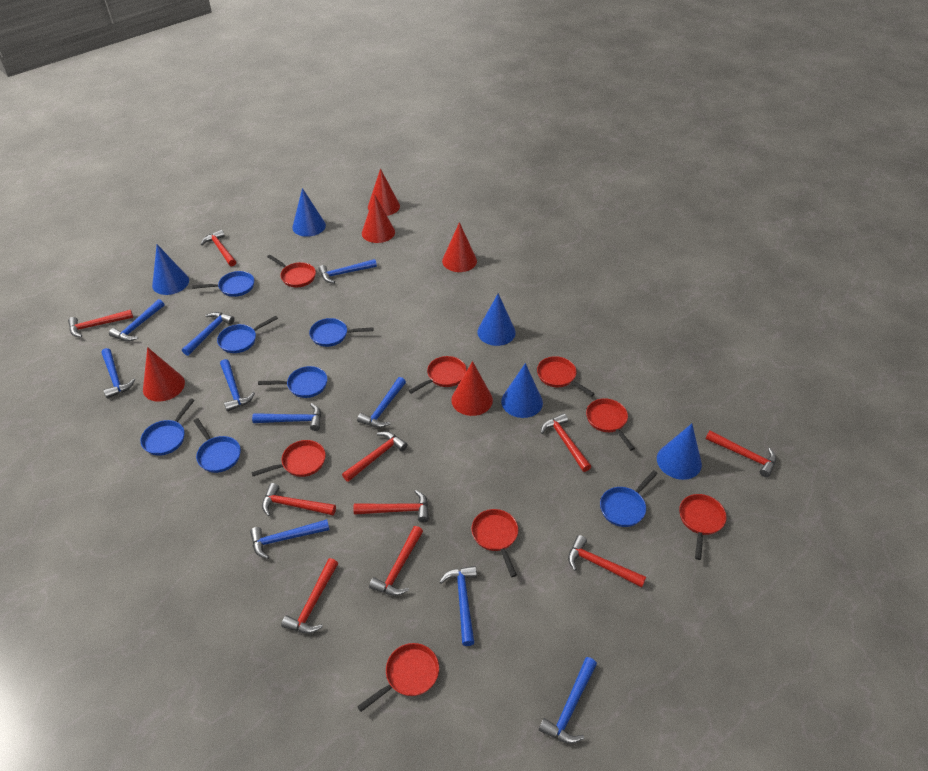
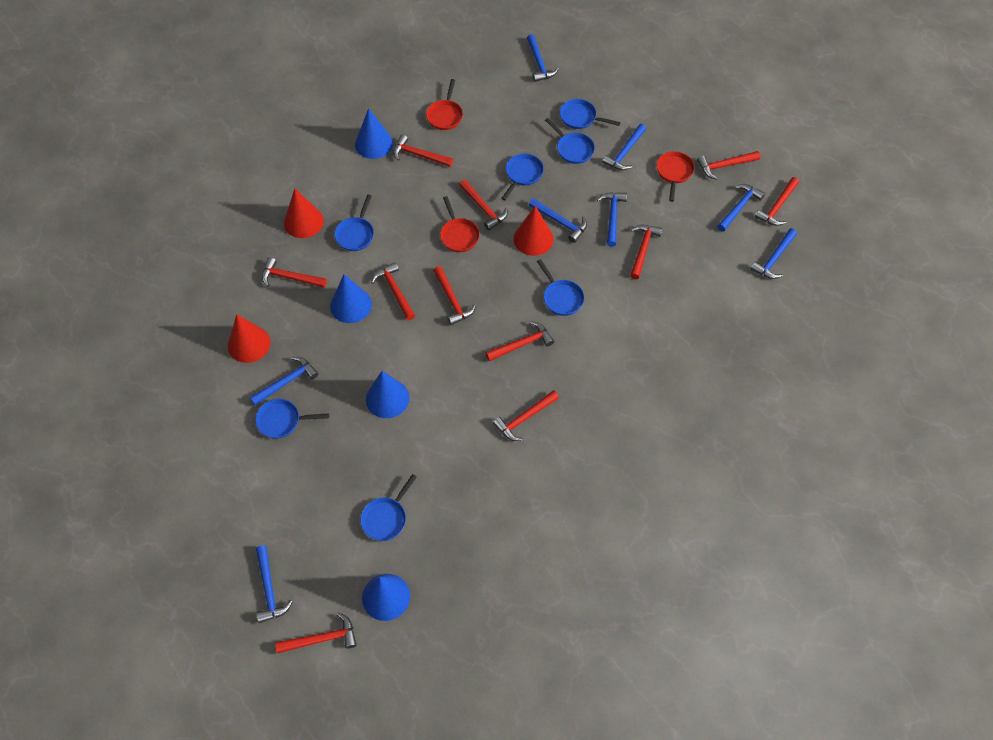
blue cone: 5 -> 4
blue hammer: 10 -> 8
red cone: 5 -> 3
red hammer: 10 -> 11
red pan: 8 -> 3

